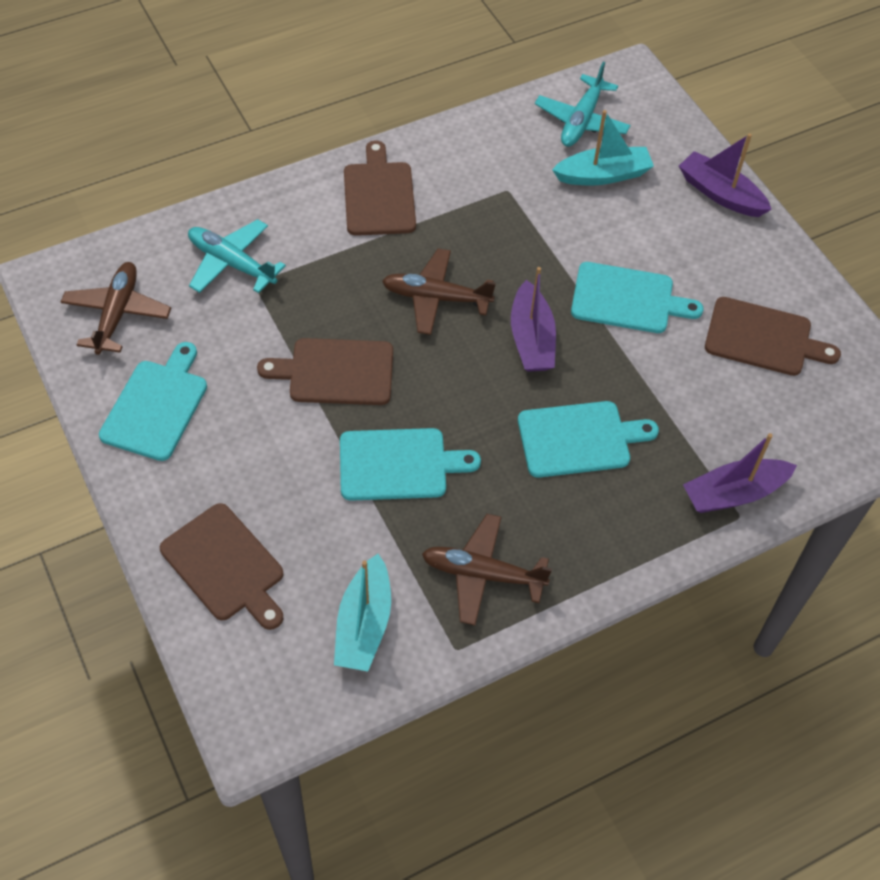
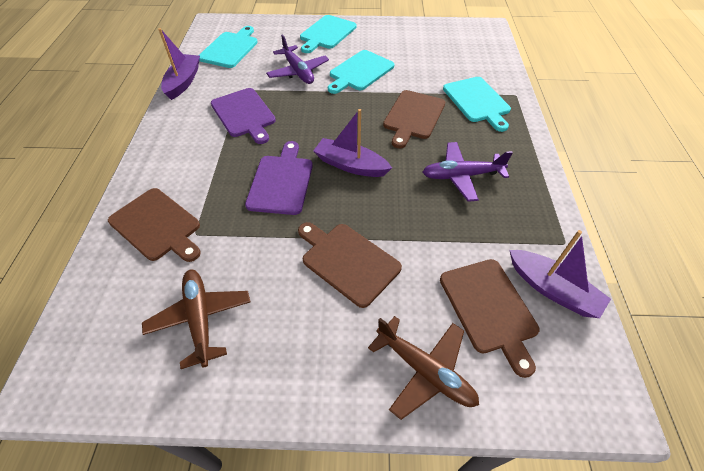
brown plane: 3 -> 2
purple cutting board: 0 -> 2
purple plane: 0 -> 2
turquoise boat: 2 -> 0
turquoise plane: 2 -> 0

